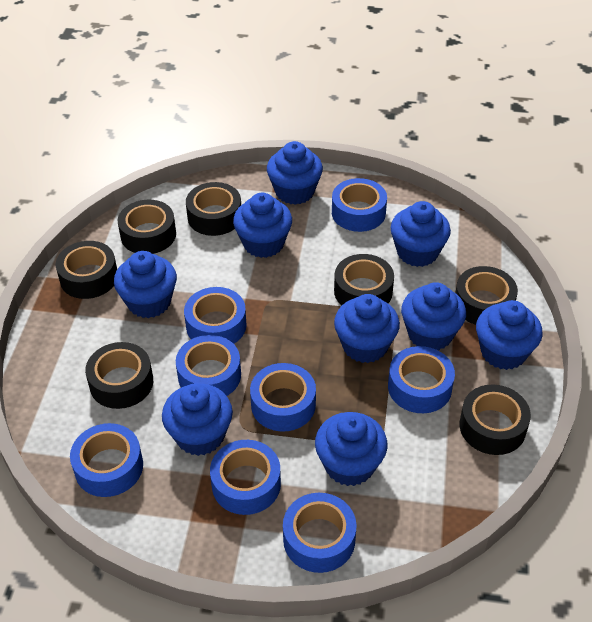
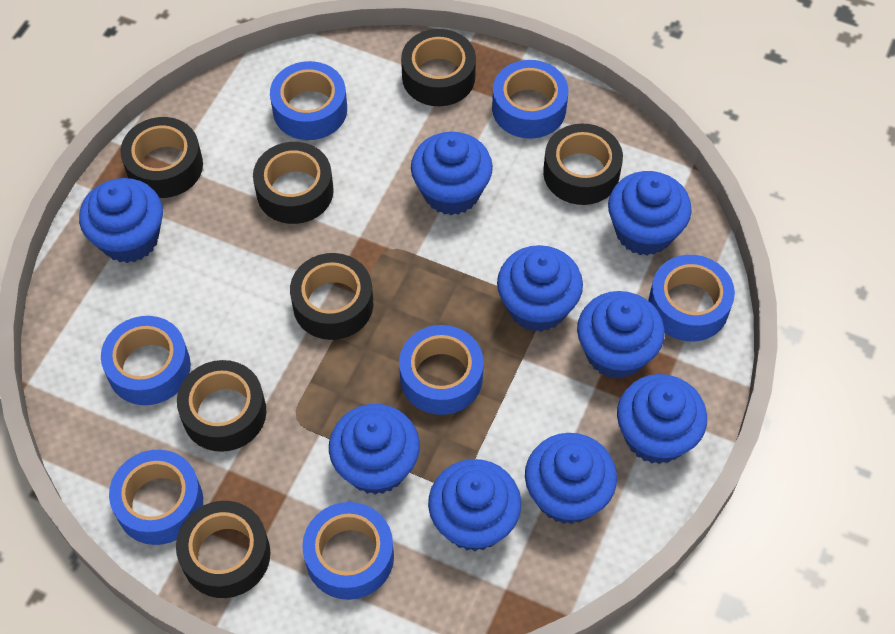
blue tape: 8 -> 7

